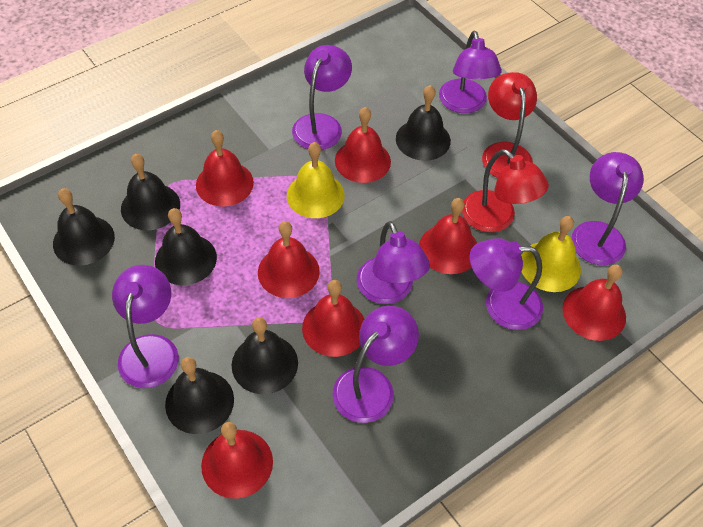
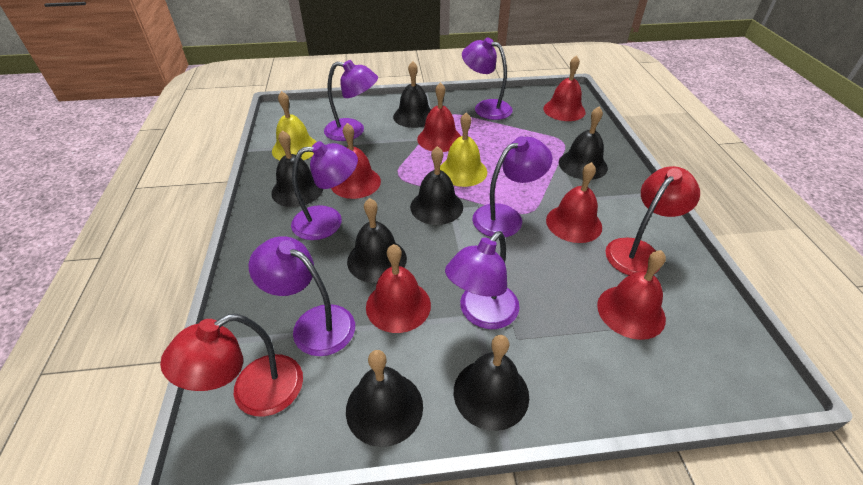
black bell: 6 -> 7
purple lamp: 7 -> 6
red bell: 7 -> 6

